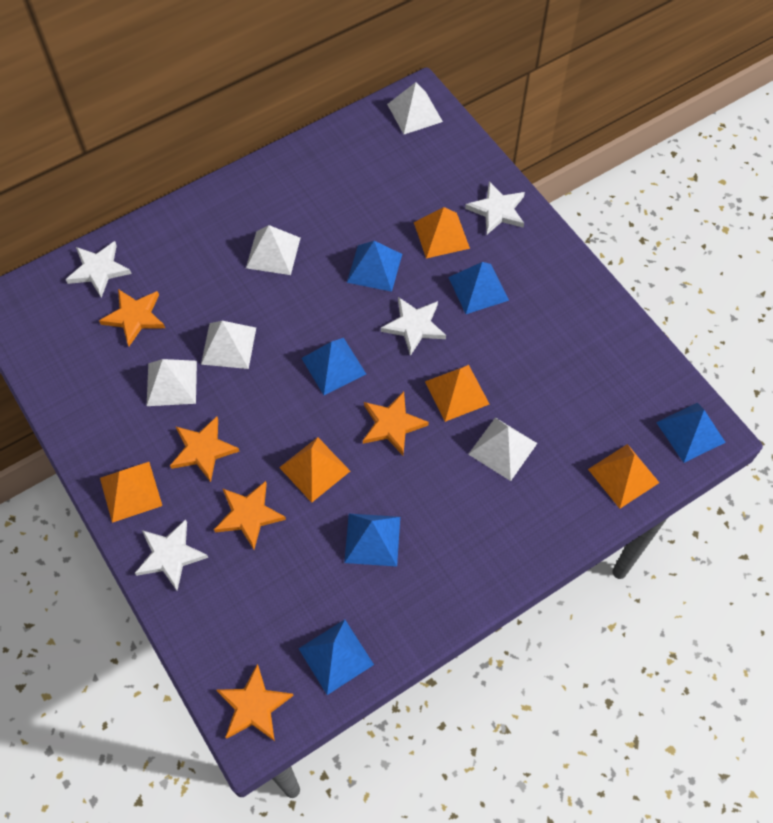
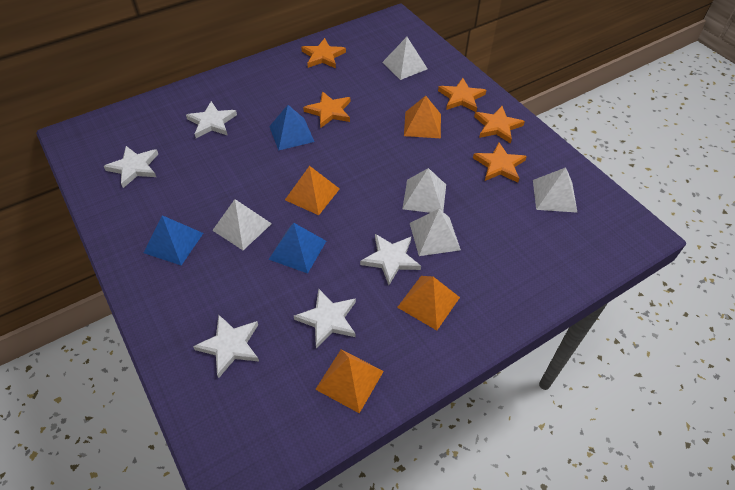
blue pyramid: 6 -> 3
orange pyramid: 5 -> 4
white star: 4 -> 5

